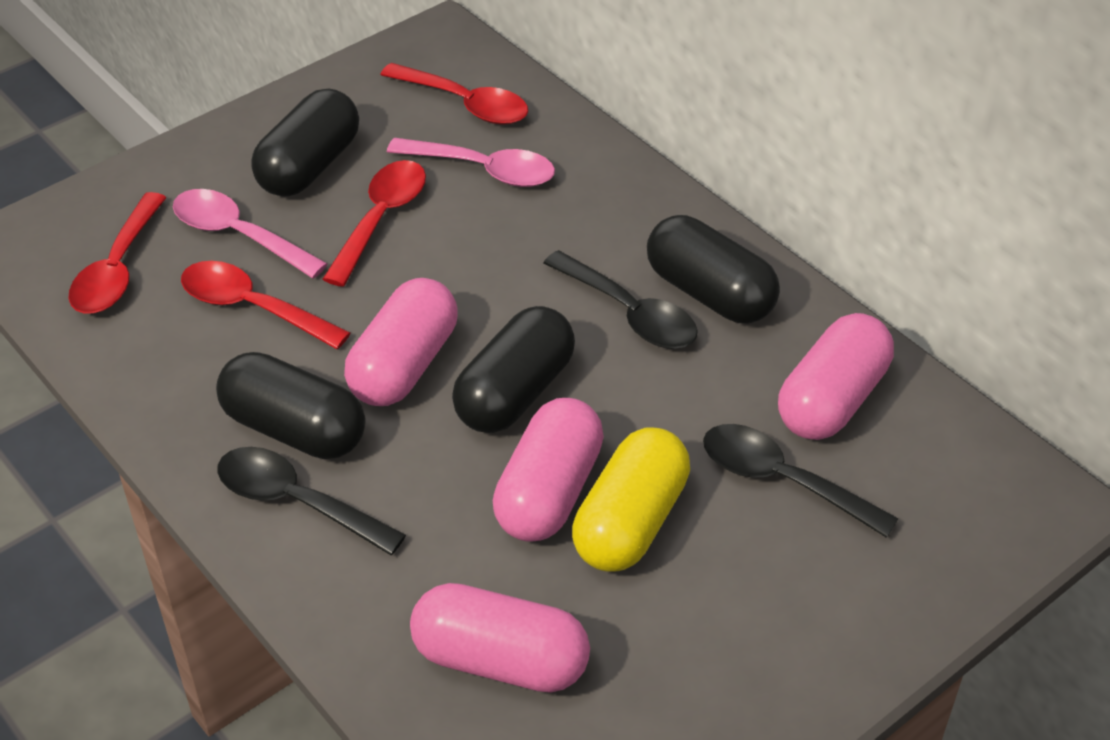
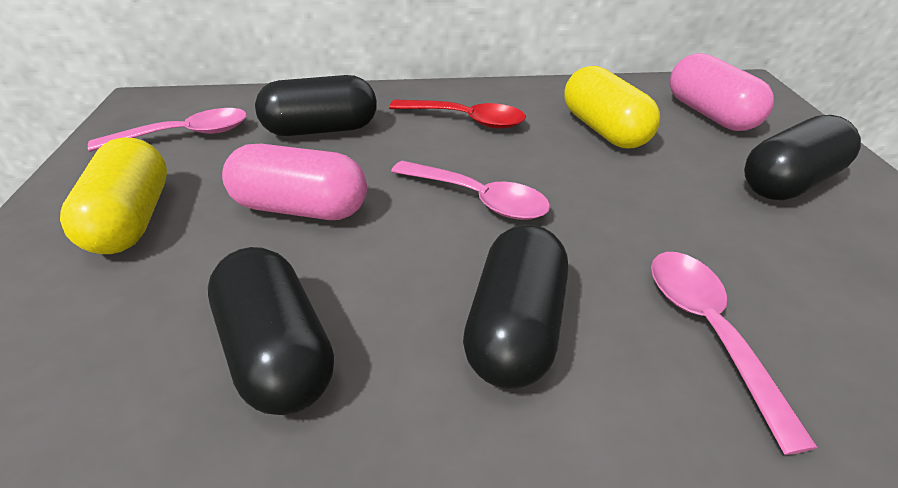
black spoon: 3 -> 0
pink capsule: 4 -> 2
pink spoon: 2 -> 3
red spoon: 4 -> 1
yellow capsule: 1 -> 2

